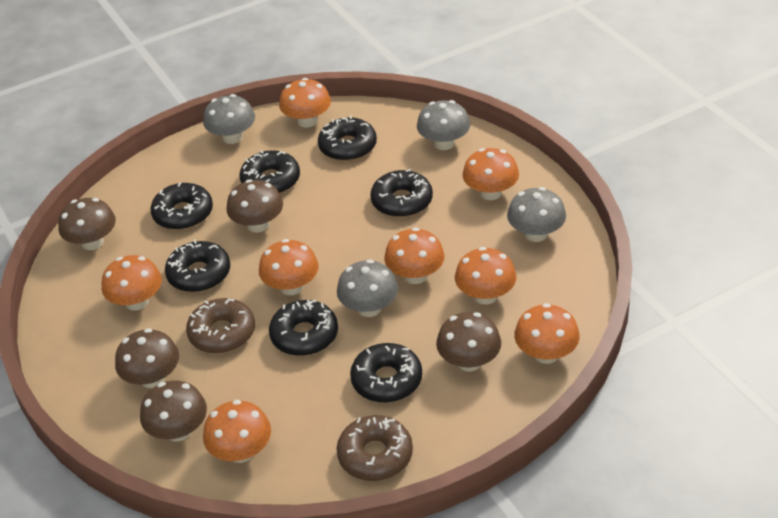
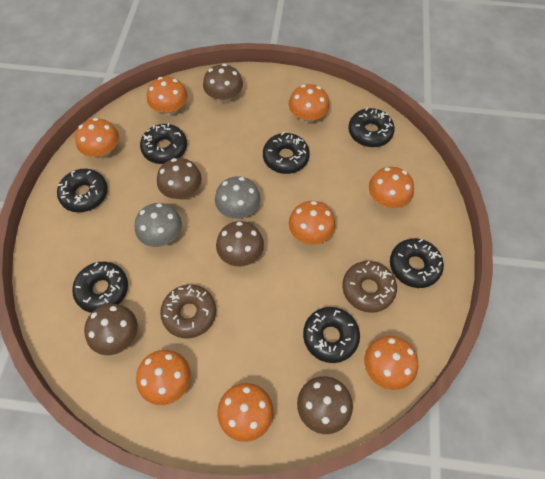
grey mushroom: 4 -> 2

